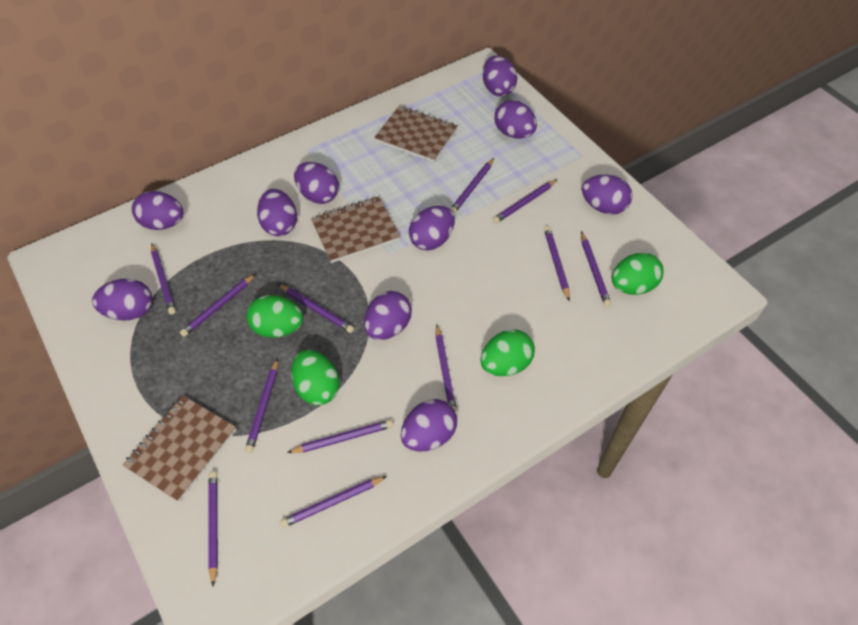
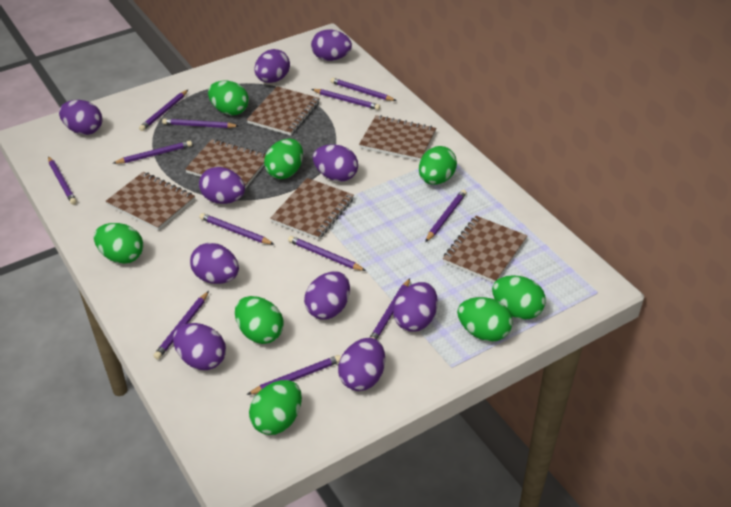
brown notebook: 3 -> 6
green egg: 4 -> 8

